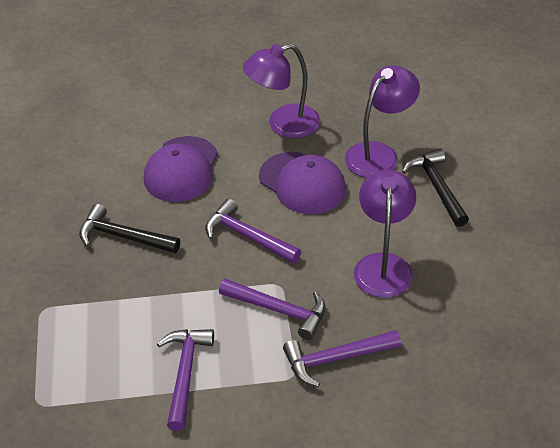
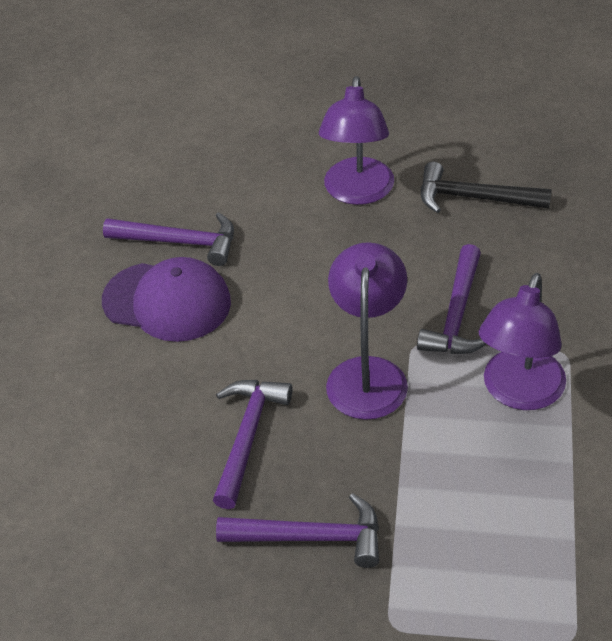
black hammer: 2 -> 1
purple cap: 2 -> 1

